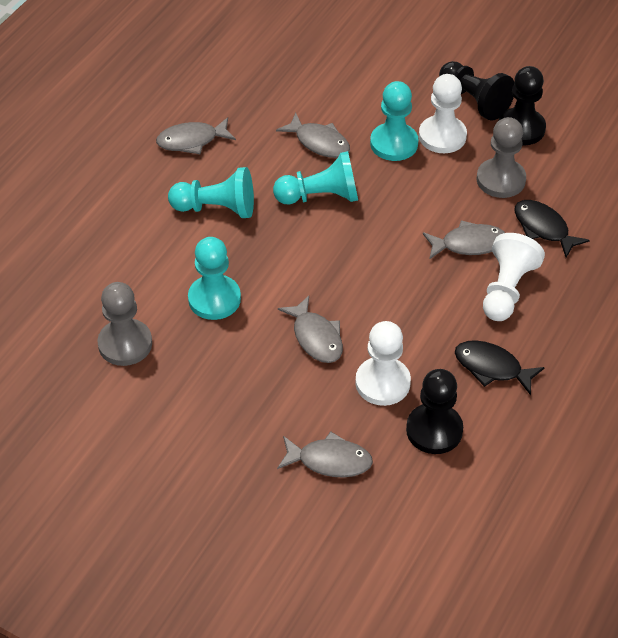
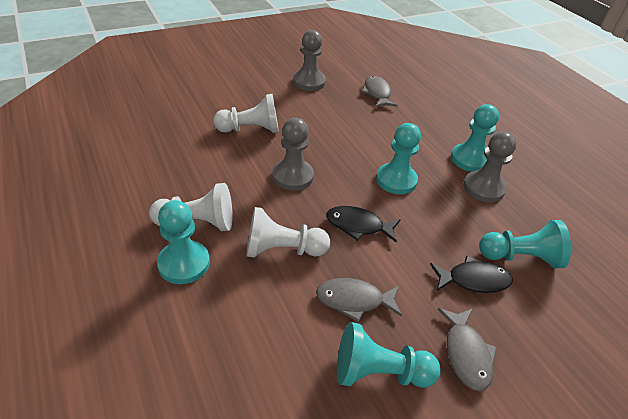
black pawn: 3 -> 0
grey fish: 5 -> 3
grey pawn: 2 -> 3
turquoise pawn: 4 -> 5

